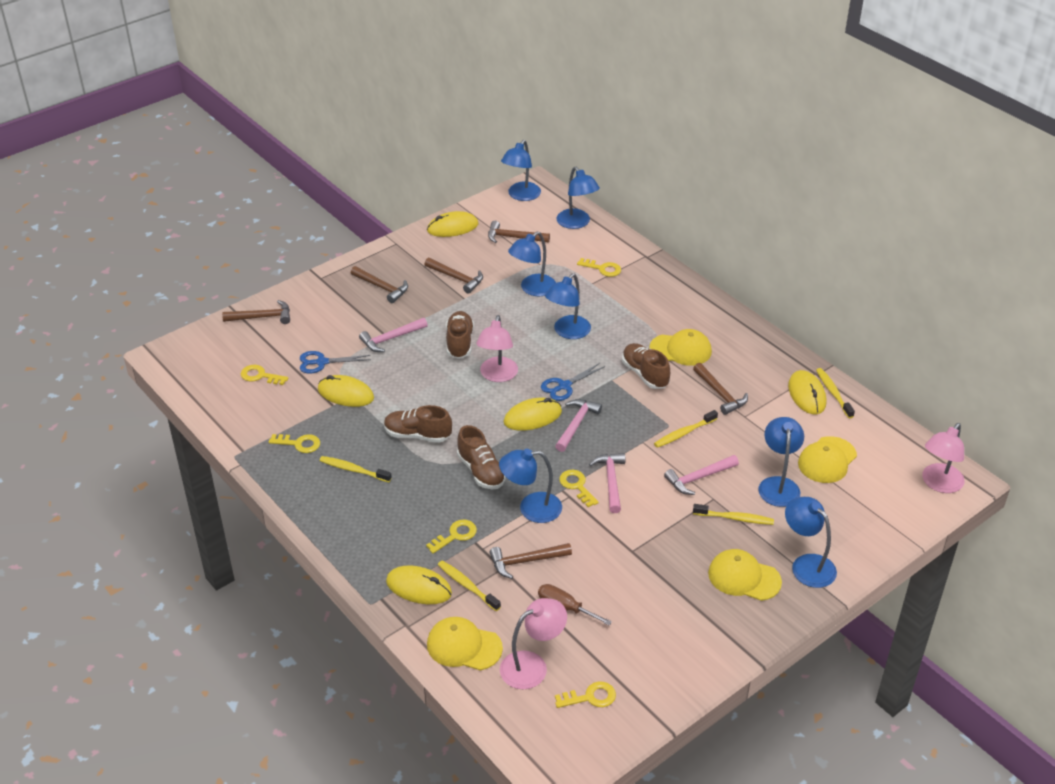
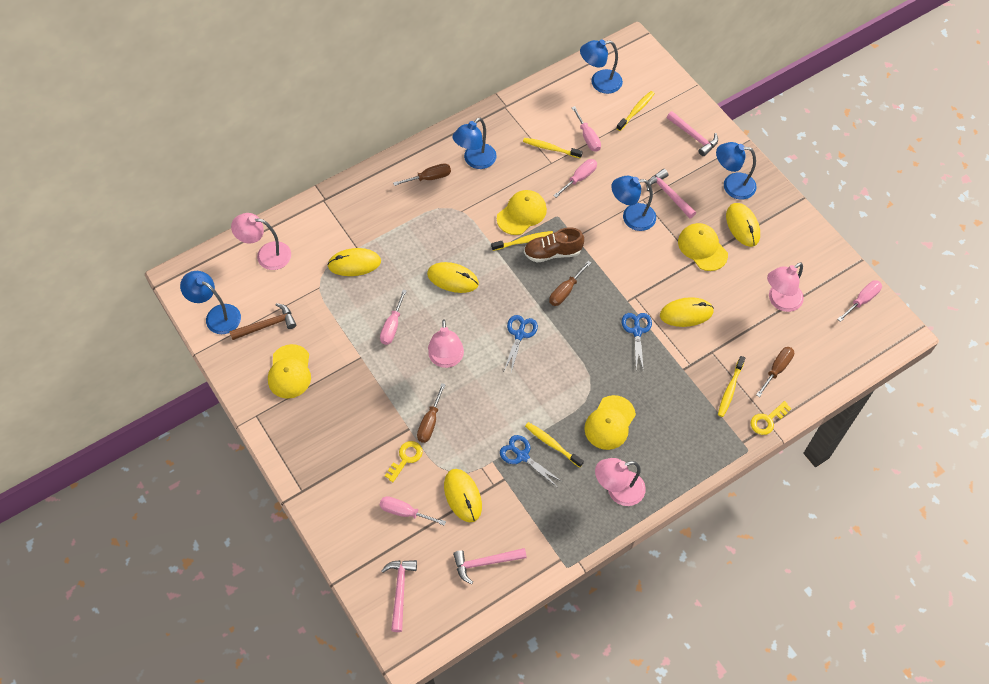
blue lamp: 7 -> 5
blue scissors: 2 -> 3
brown hammer: 6 -> 1
brown screwdriver: 1 -> 4
brown shoe: 4 -> 1
pink lamp: 3 -> 4
pink screwdriver: 0 -> 5
yellow key: 6 -> 2

